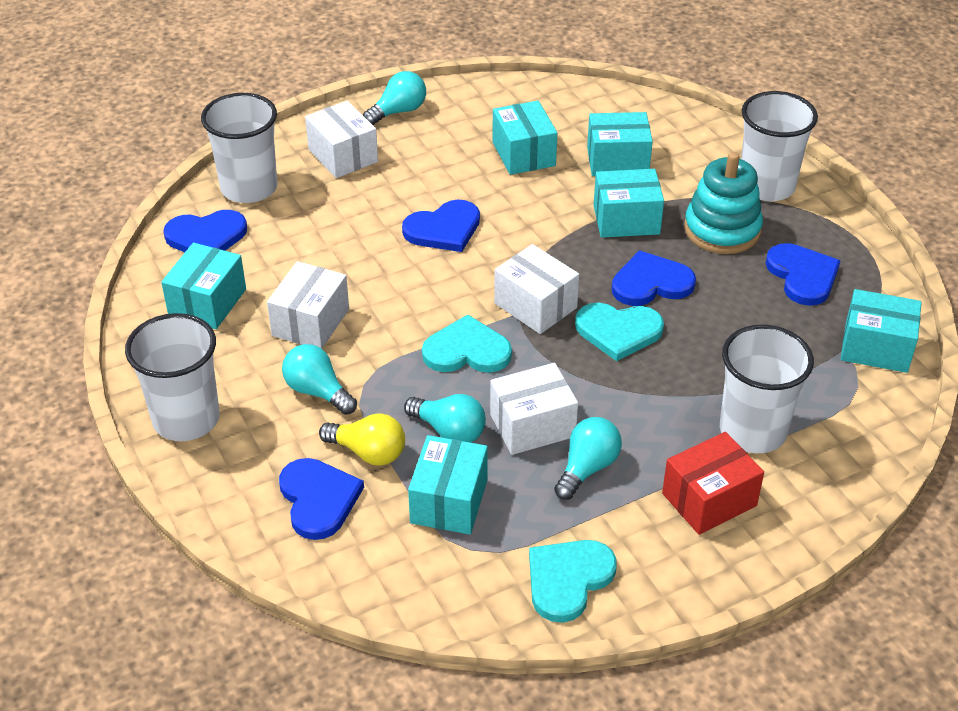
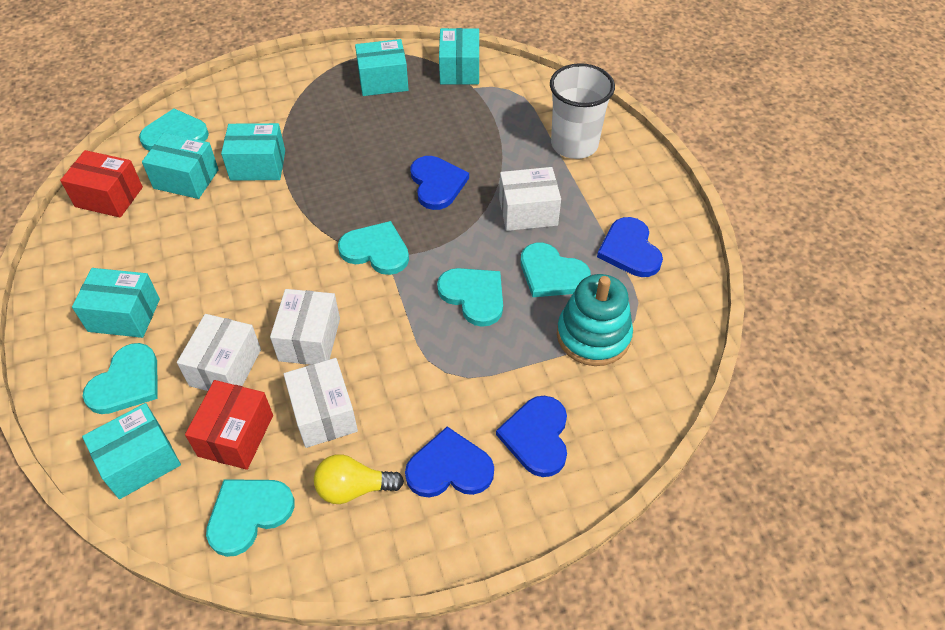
blue heart: 5 -> 4
red box: 1 -> 2
turquoise heart: 3 -> 6
turquoise light bulb: 4 -> 0
white cup: 4 -> 1

